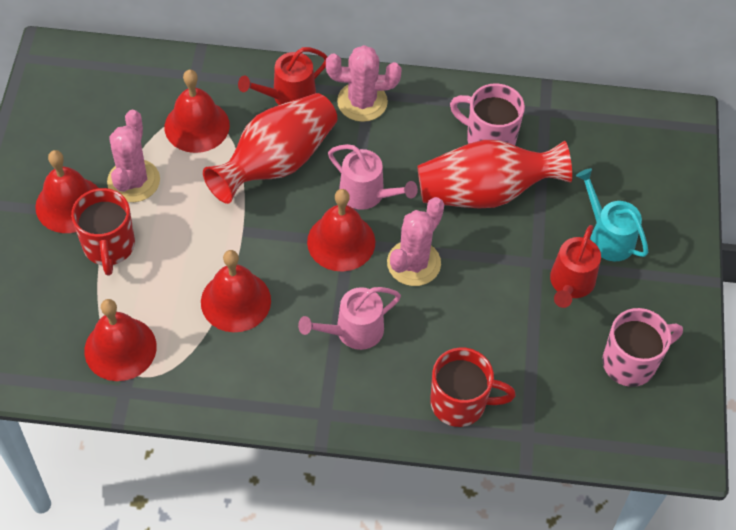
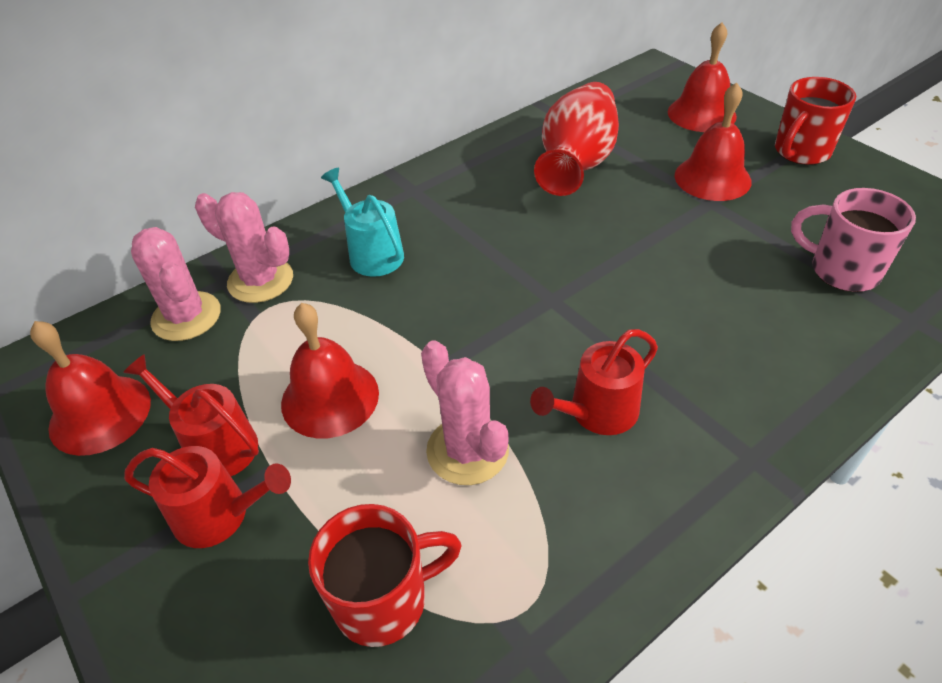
pink mug: 2 -> 1
pink watering can: 2 -> 0
red bell: 5 -> 4
red vase: 2 -> 1
red watering can: 2 -> 3

